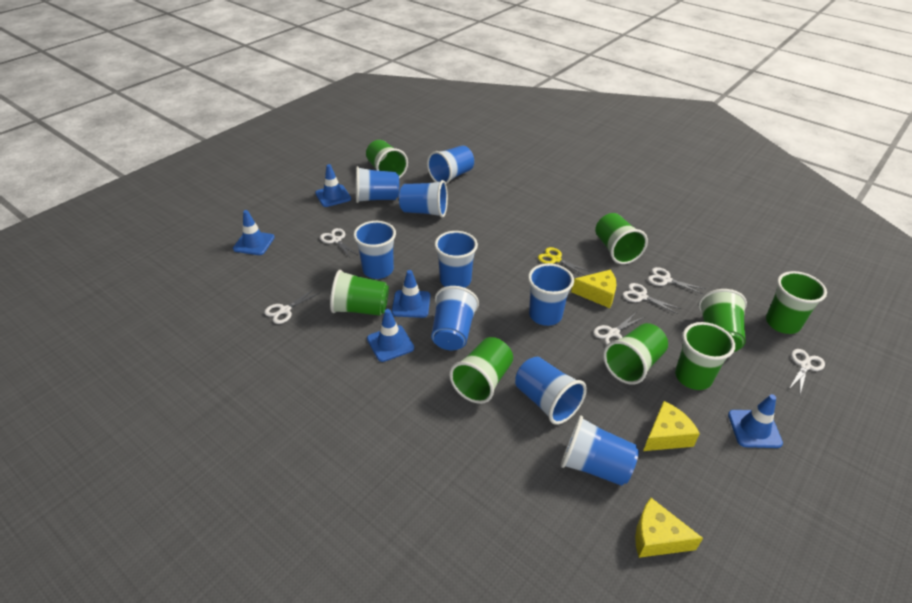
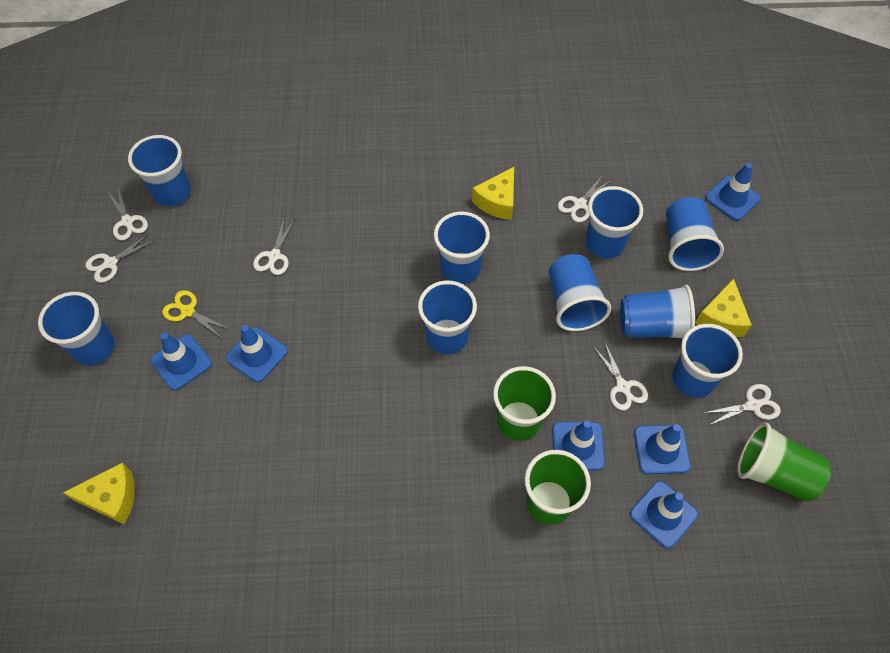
blue traffic cone: 5 -> 6
green cup: 8 -> 3

